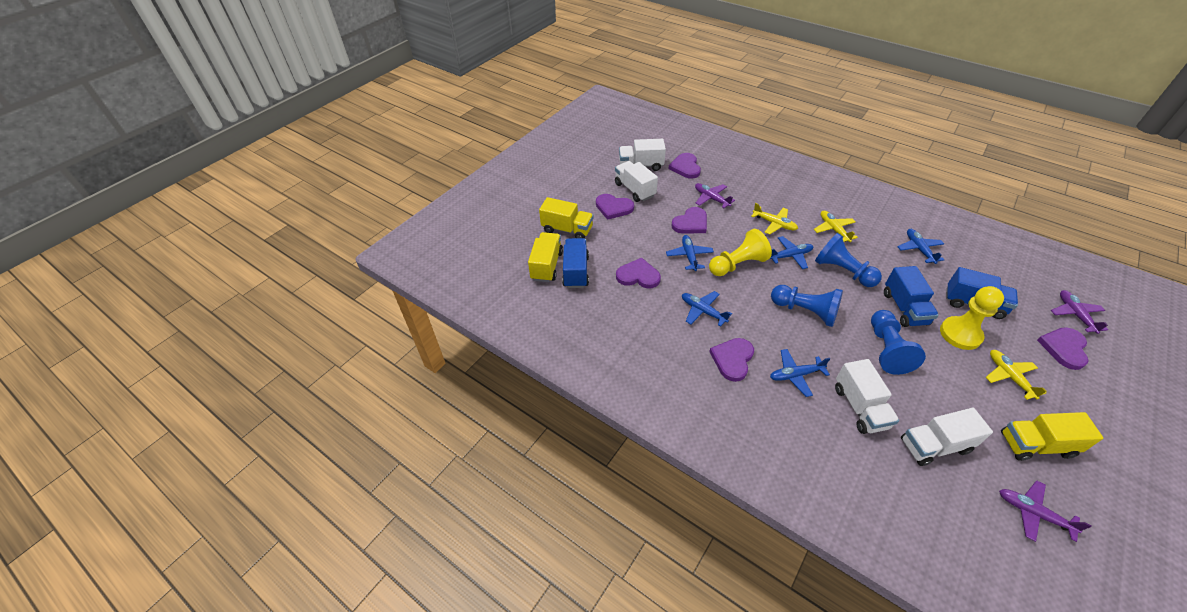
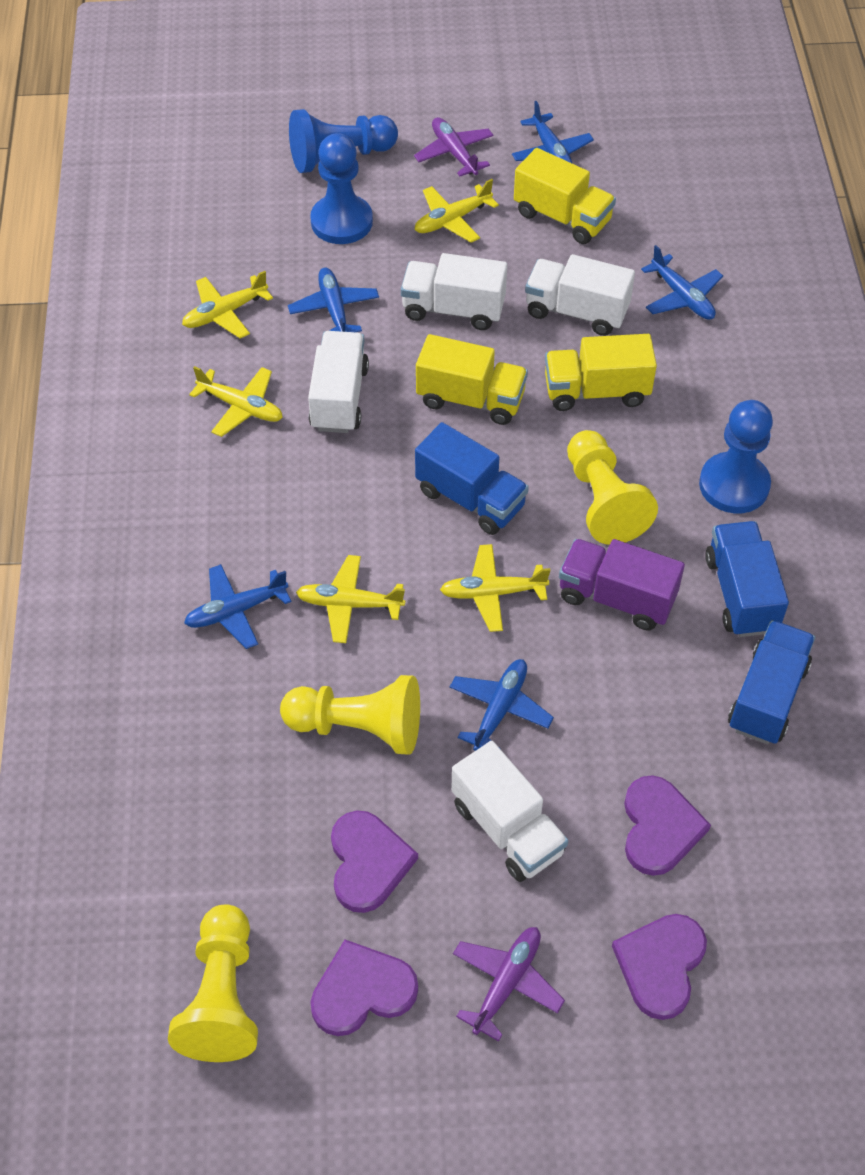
purple heart: 6 -> 4
purple plane: 3 -> 2
purple truck: 0 -> 1
yellow pawn: 2 -> 3
yellow plane: 3 -> 5

